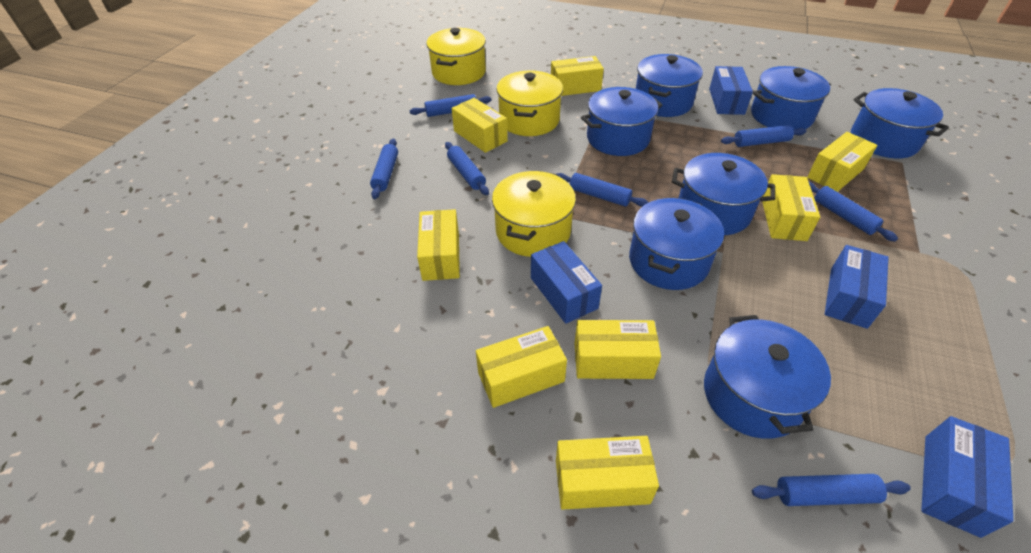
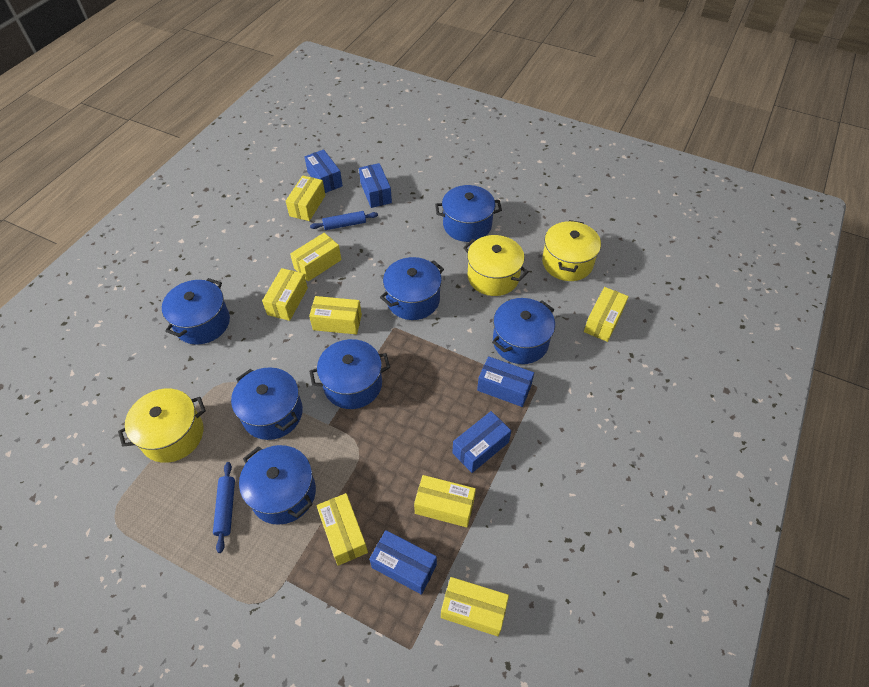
blue box: 4 -> 5
blue rolling pin: 7 -> 2

